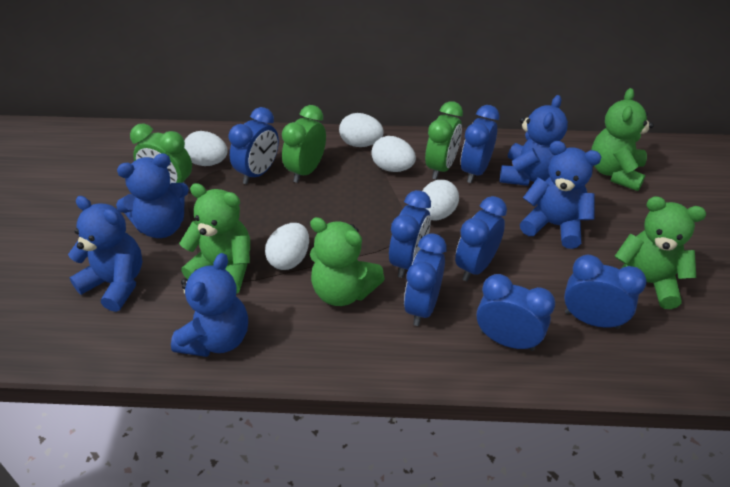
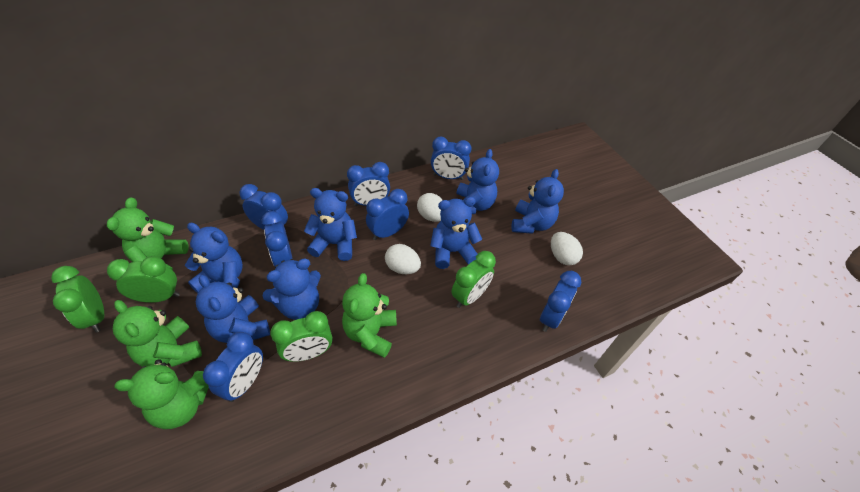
blue teddy bear: 5 -> 7
green clock: 3 -> 4
white egg: 5 -> 3

